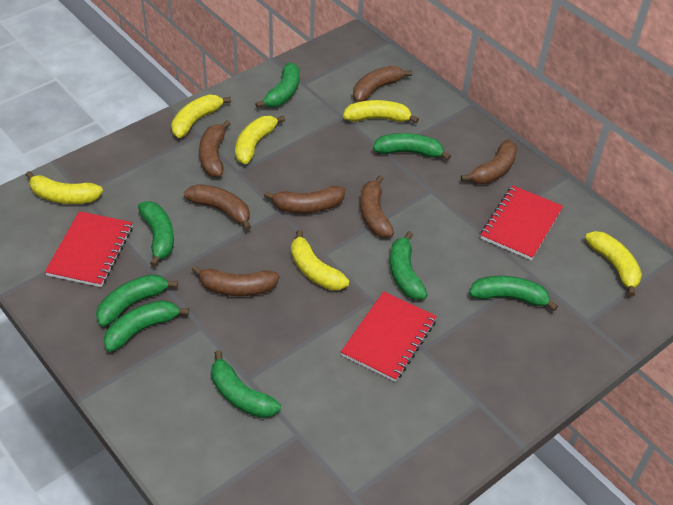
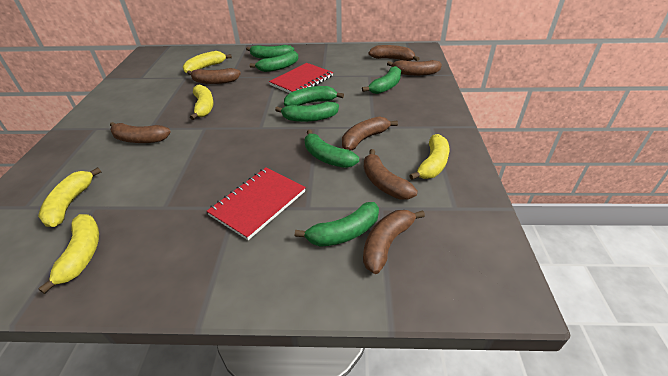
green banana: 8 -> 7
red notebook: 3 -> 2
yellow banana: 6 -> 5

